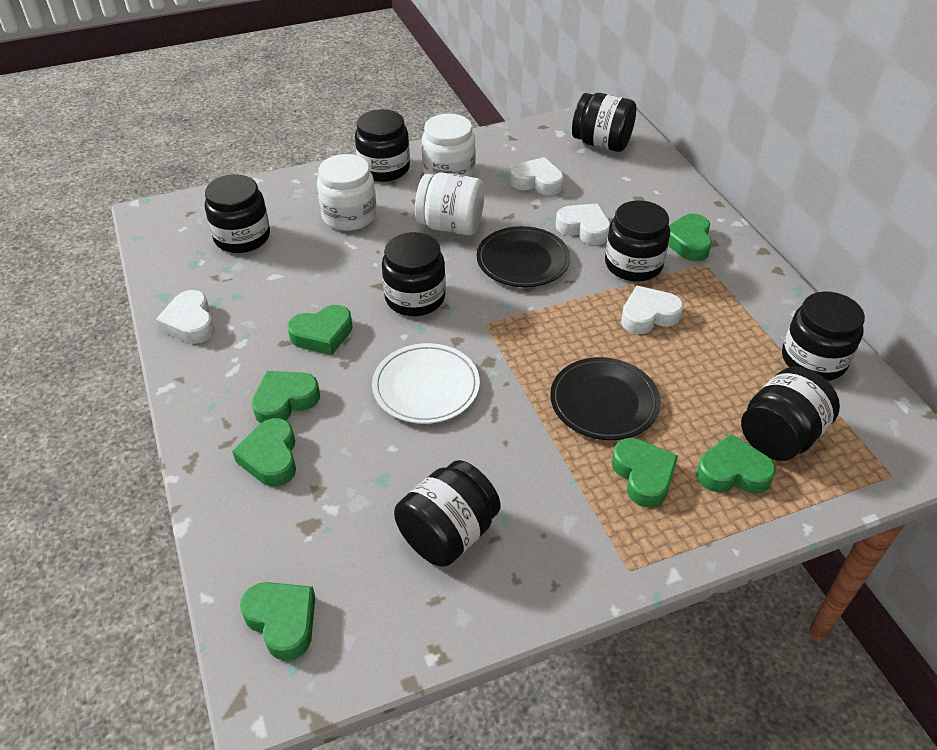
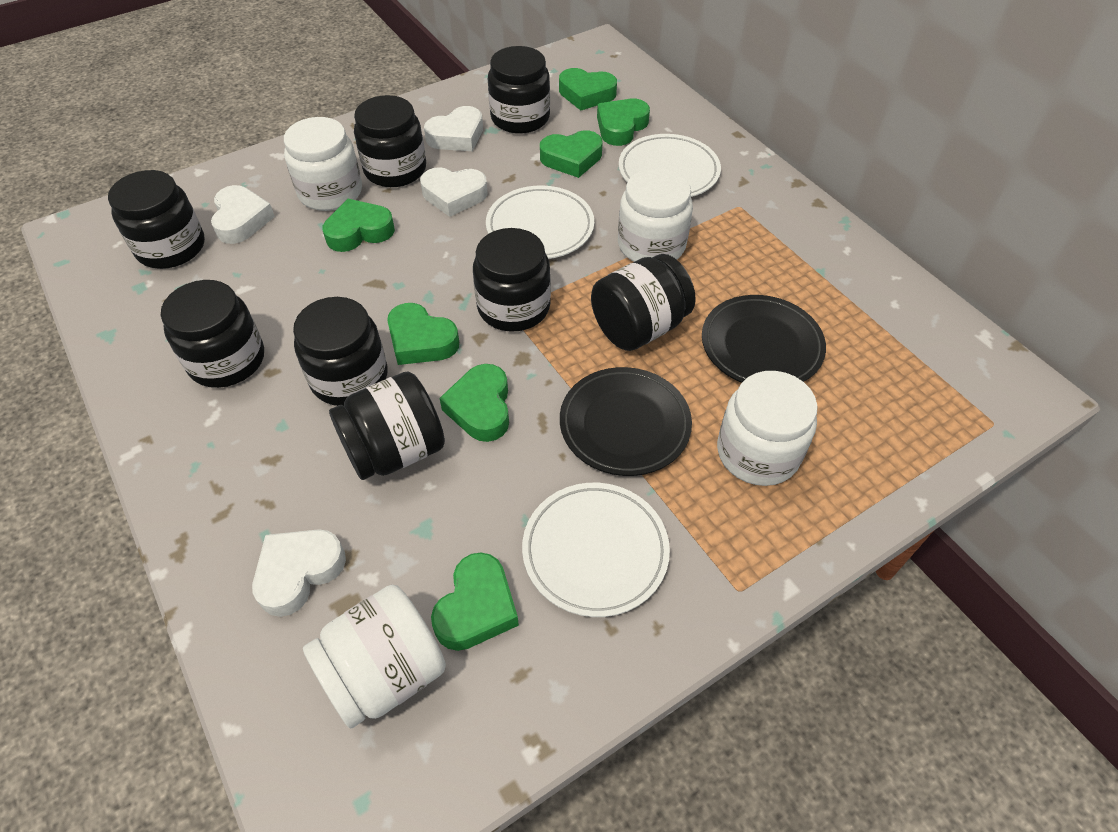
white jar: 3 -> 4
white plate: 1 -> 3

